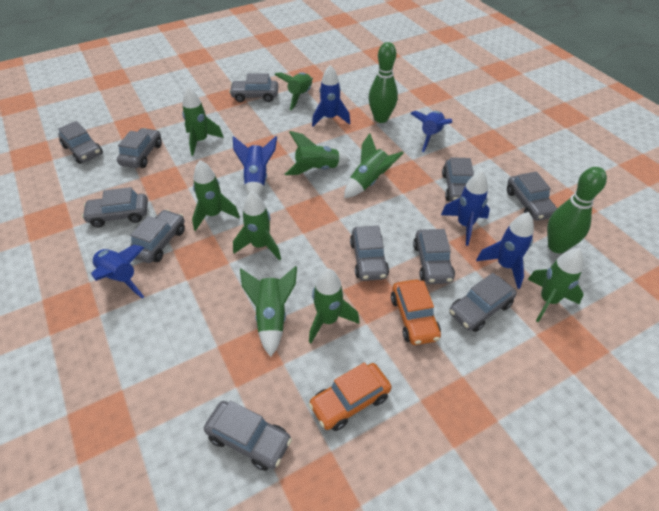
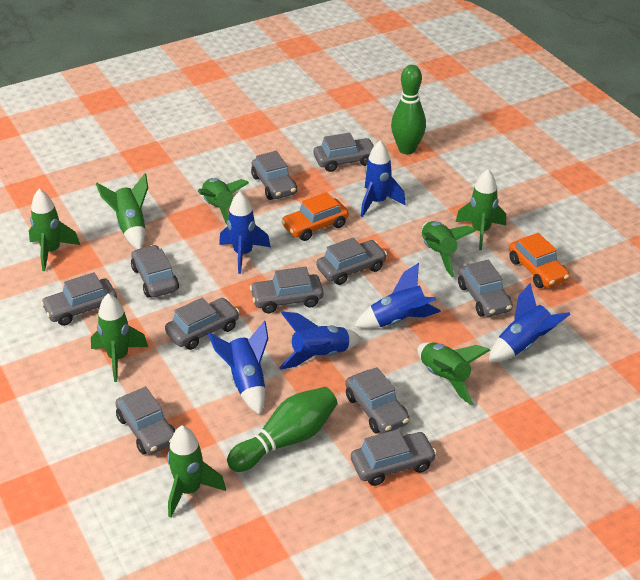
green rocket: 9 -> 8

